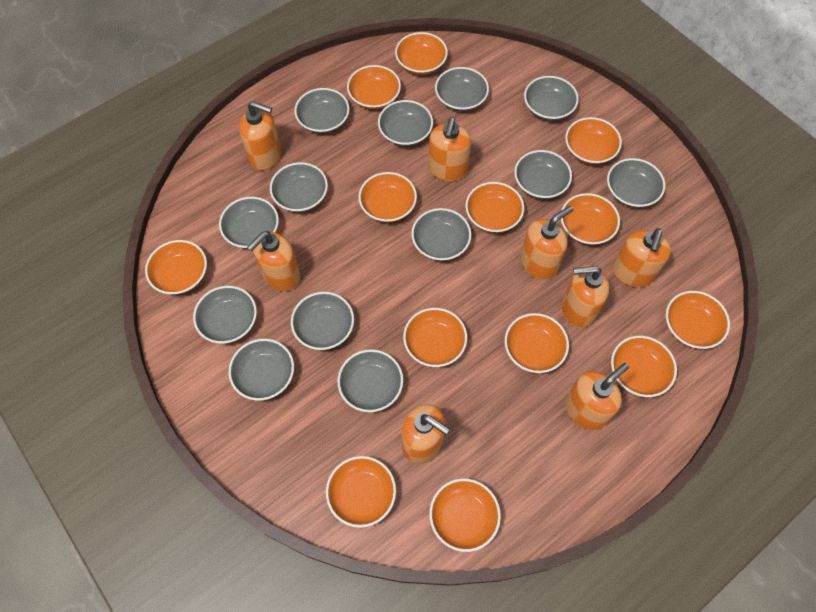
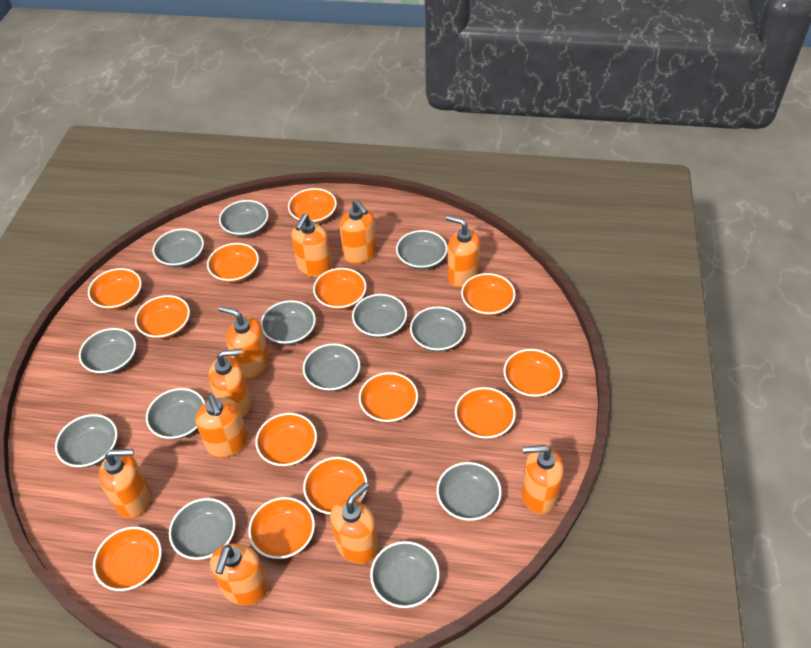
orange soap dispenser: 8 -> 10

